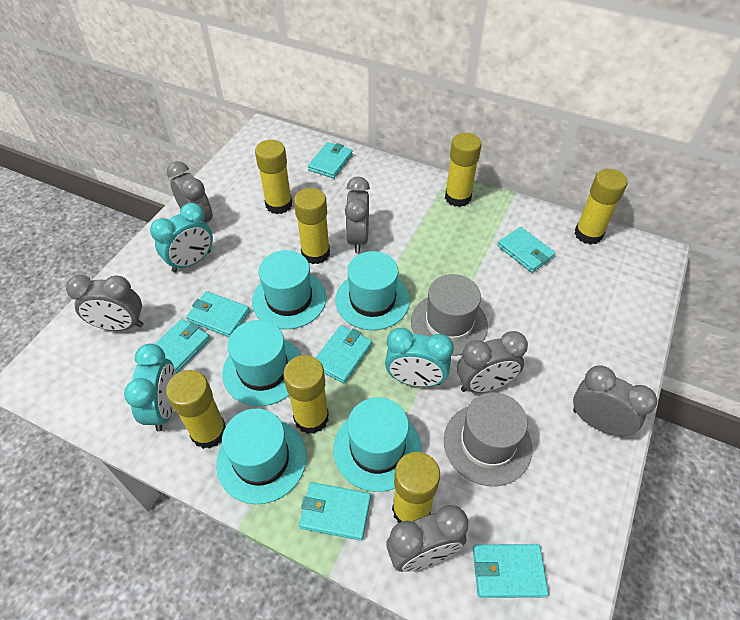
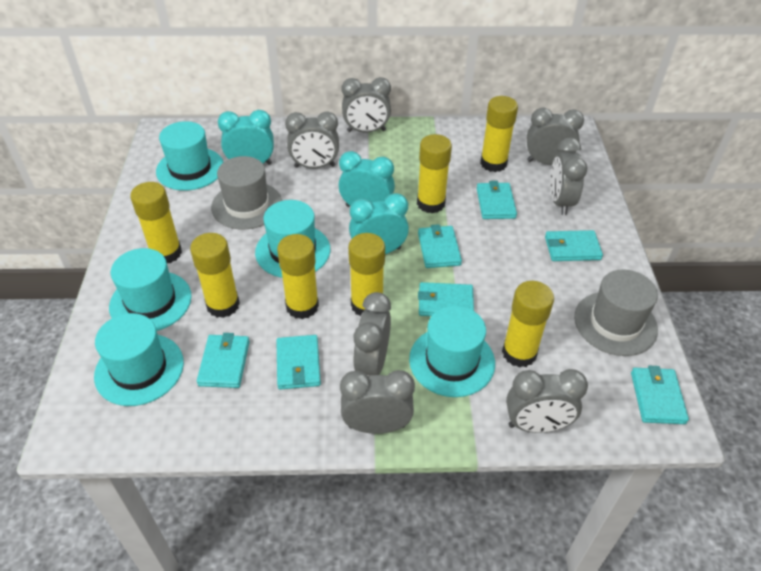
grey clock: 6 -> 7

